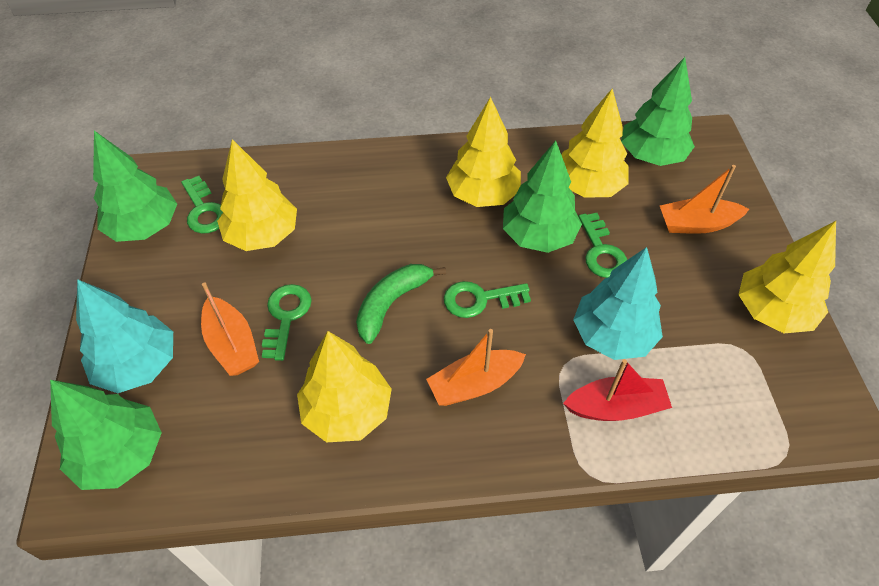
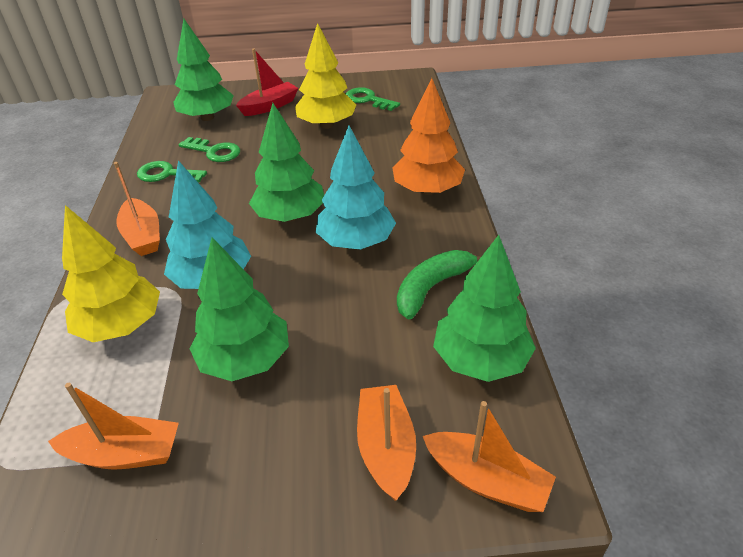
green key: 4 -> 3
orange boat: 3 -> 4
orange tree: 0 -> 1
yellow tree: 5 -> 2

